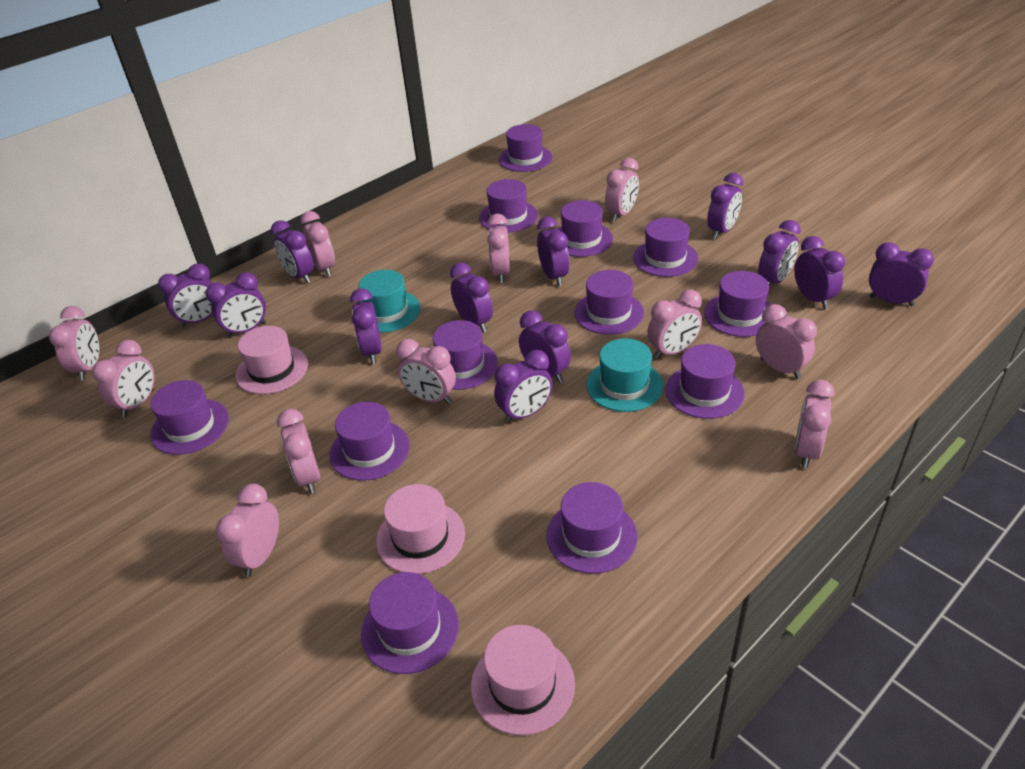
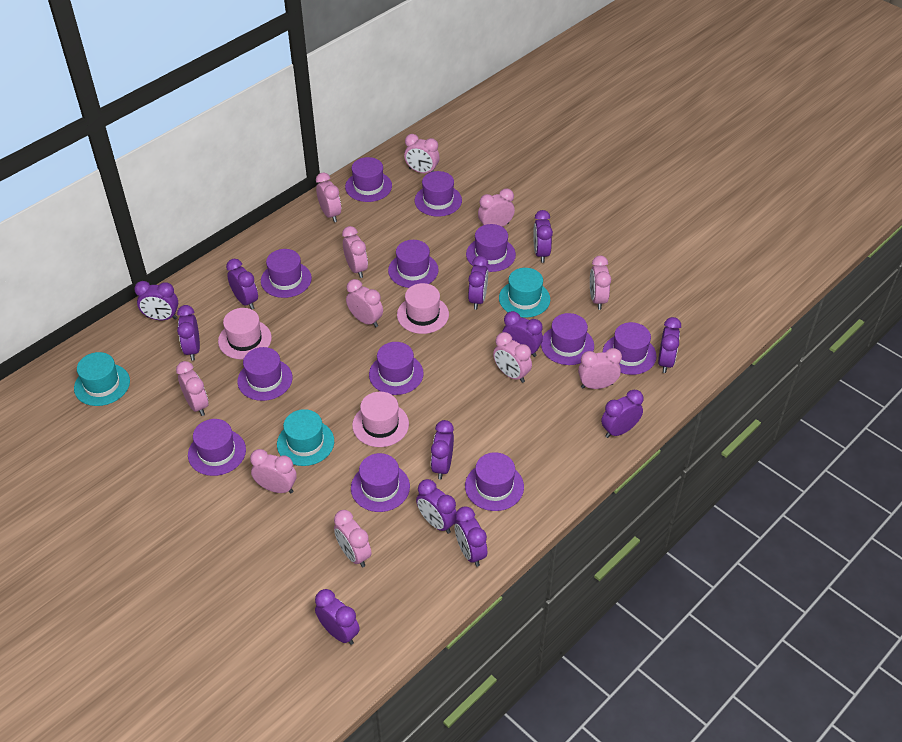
turquoise hat: 2 -> 3

